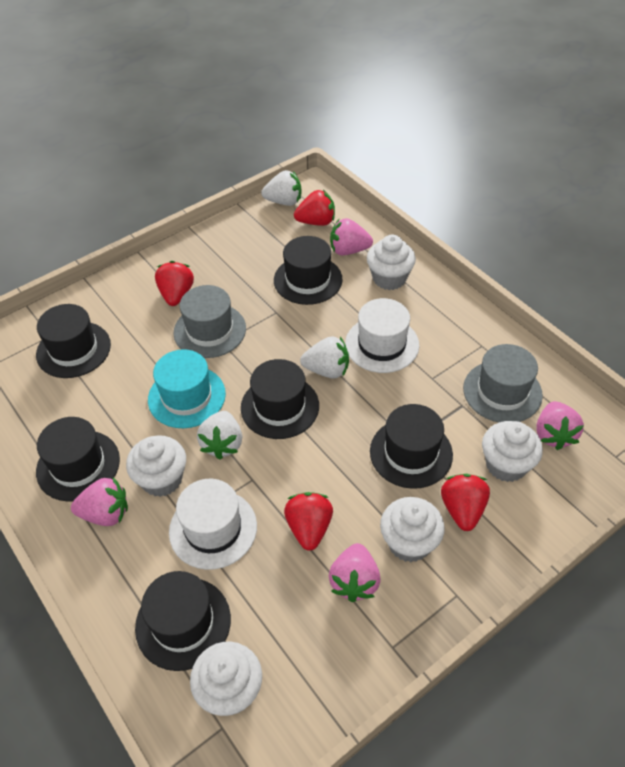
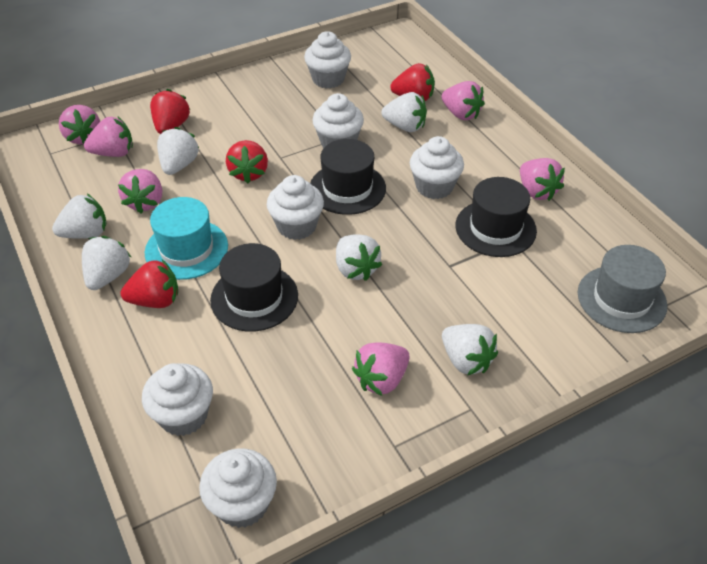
black hat: 6 -> 3
grey hat: 2 -> 1
pink strawberry: 4 -> 6
white cupcake: 5 -> 6
white hat: 2 -> 0
white strawberry: 3 -> 6

